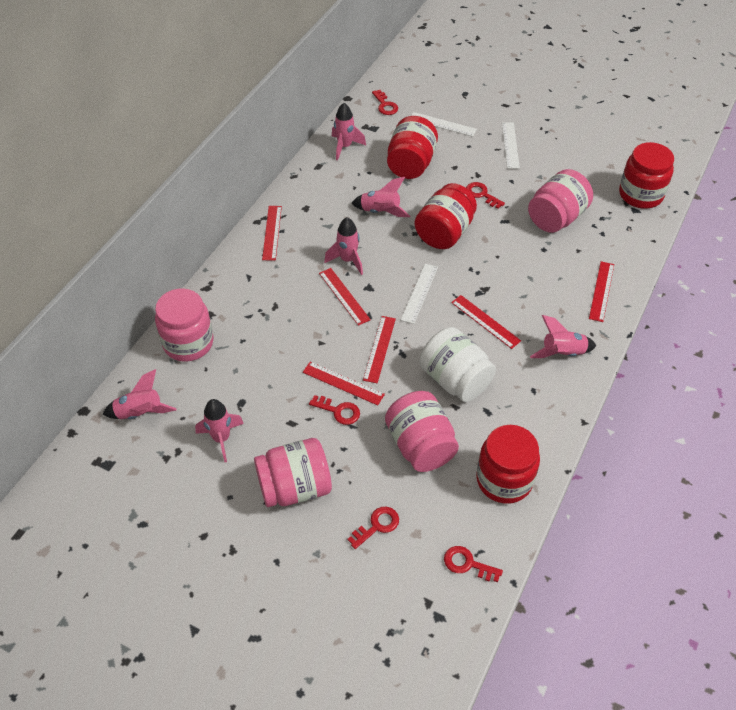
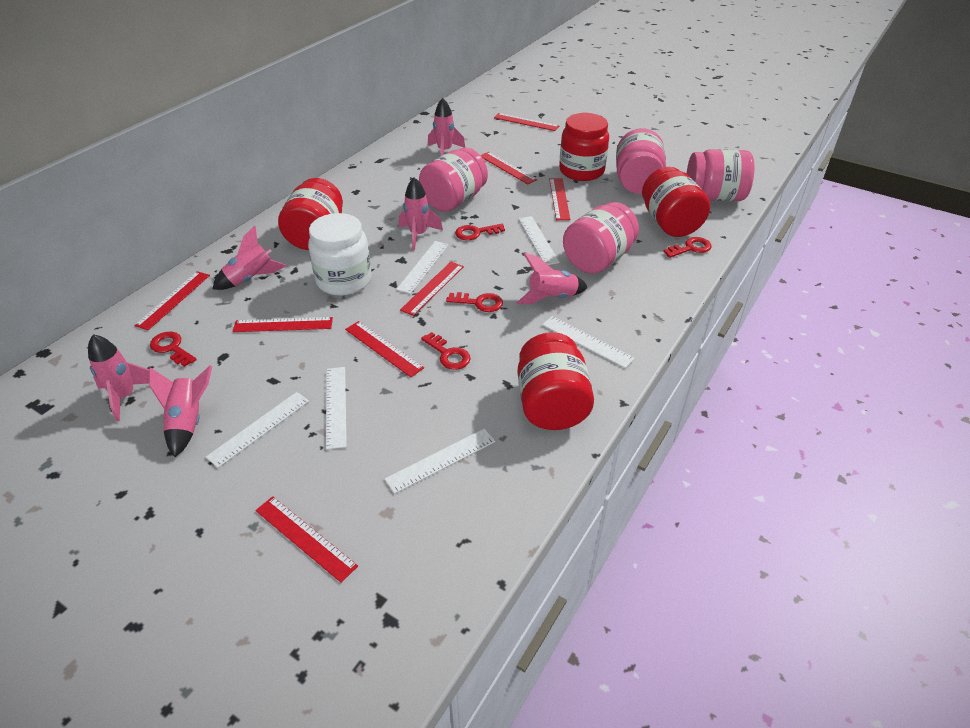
red ruler: 6 -> 8
white ruler: 3 -> 6

